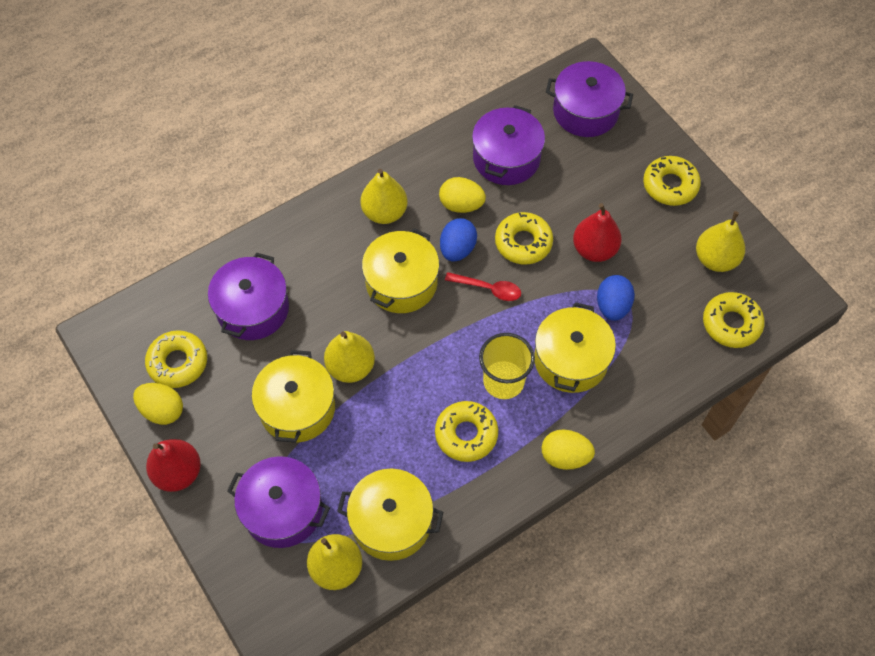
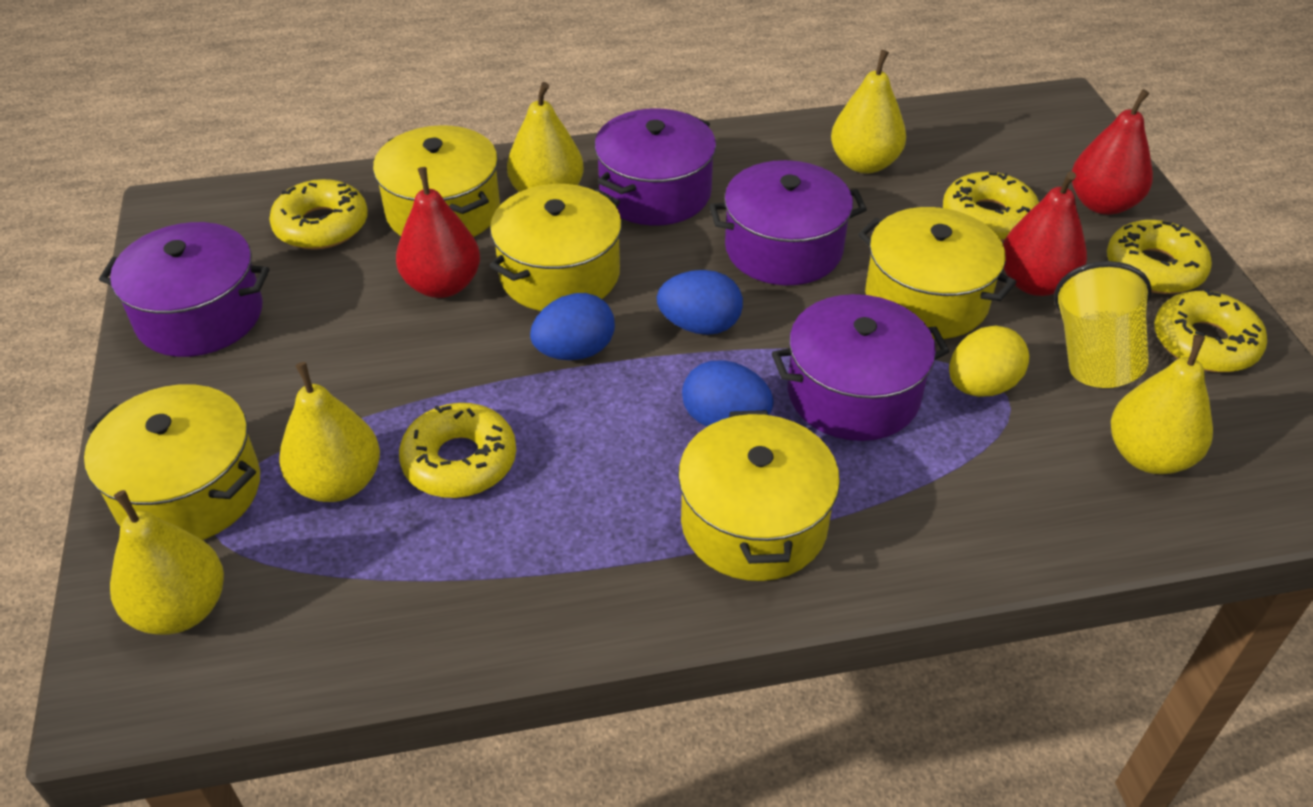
blue egg: 2 -> 3
red pear: 2 -> 3
red spoon: 1 -> 0
yellow egg: 3 -> 1
yellow pear: 4 -> 5
yellow pot: 4 -> 5

